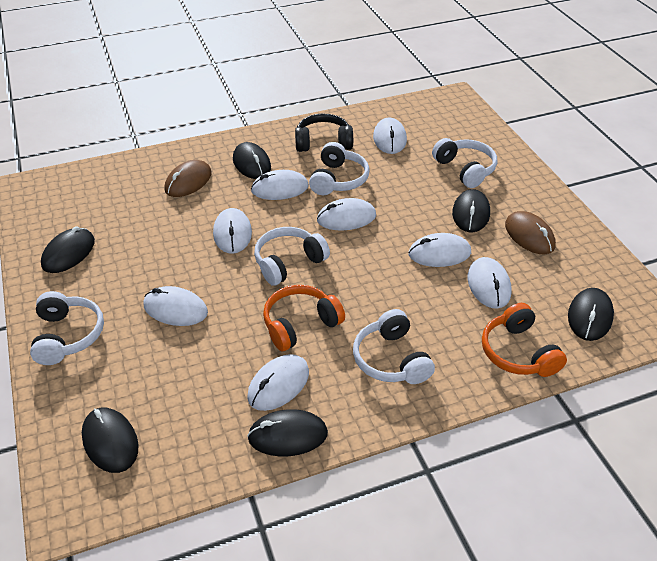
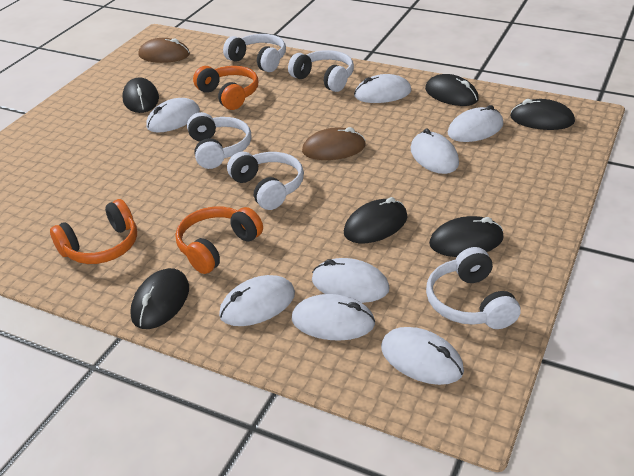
black headphones: 1 -> 0
orange headphones: 2 -> 3

